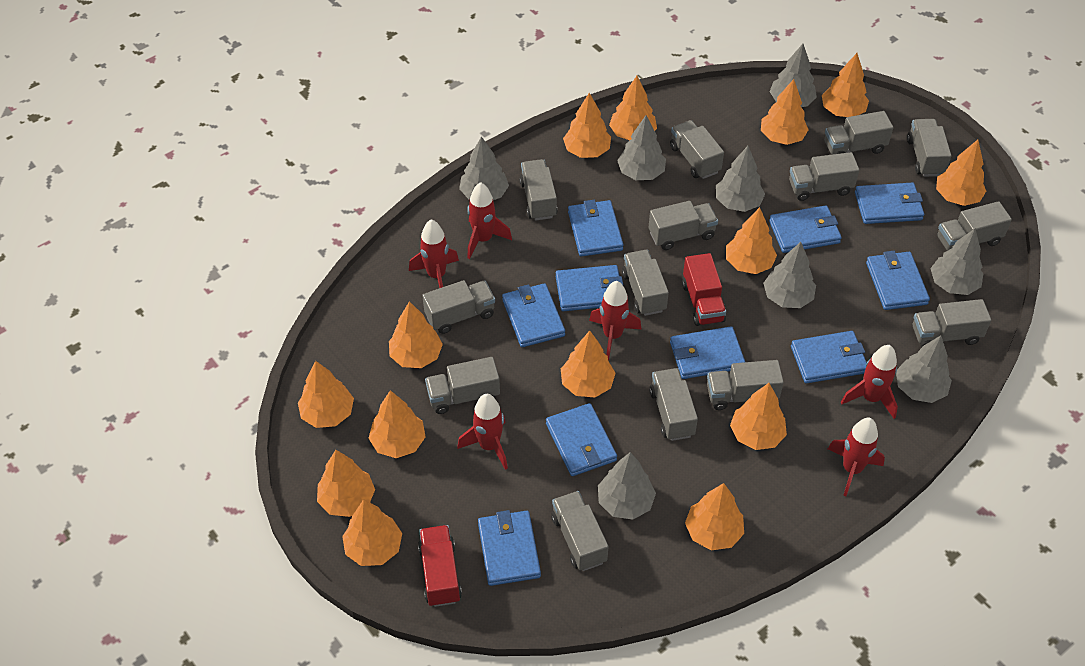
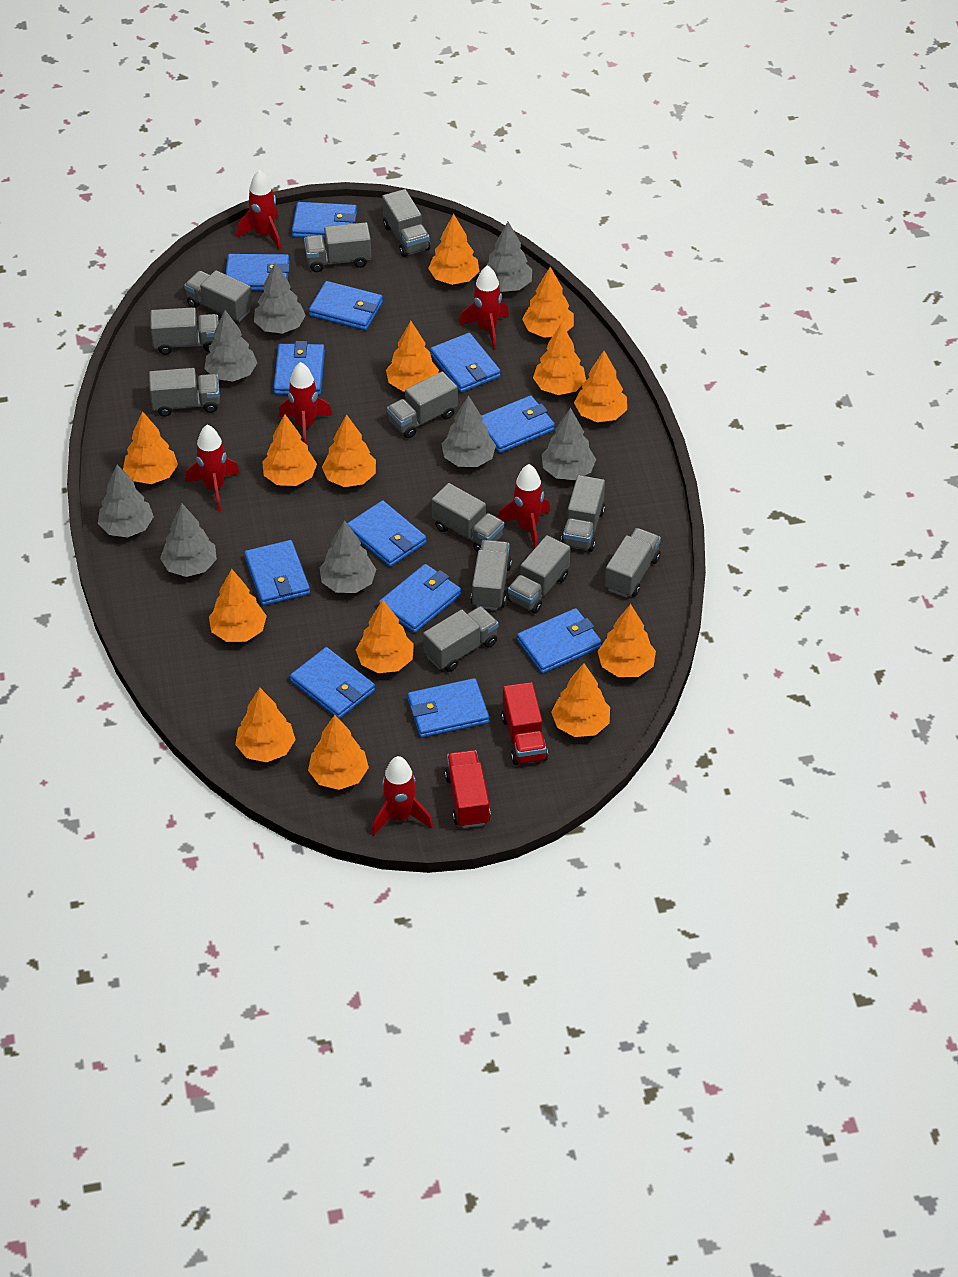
blue wallet: 10 -> 12
grey truck: 14 -> 12

